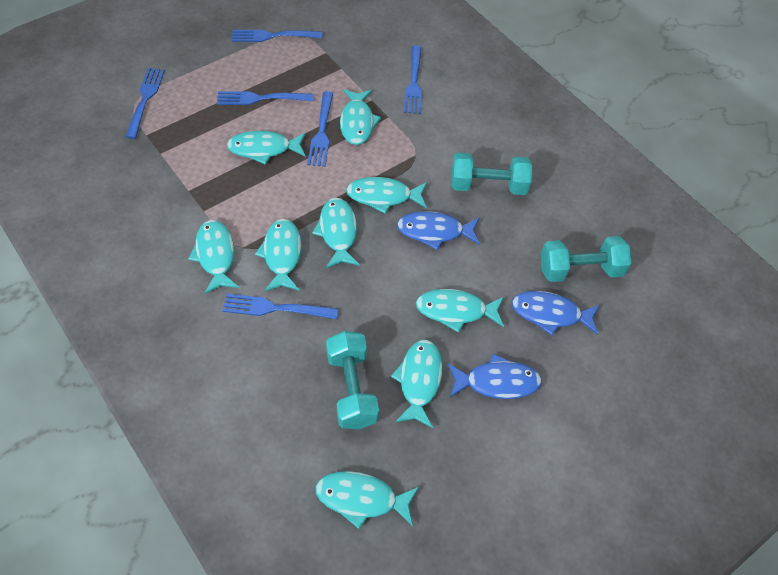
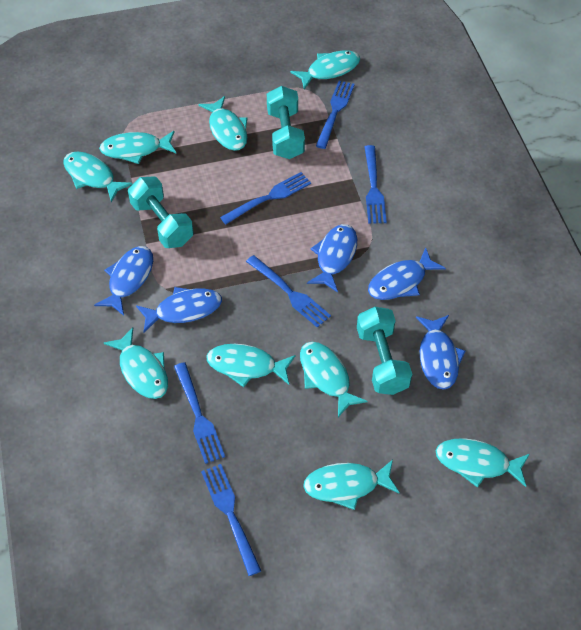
blue fish: 3 -> 5

